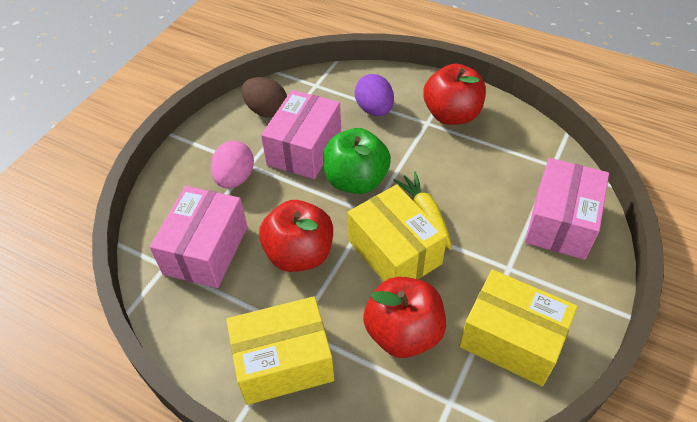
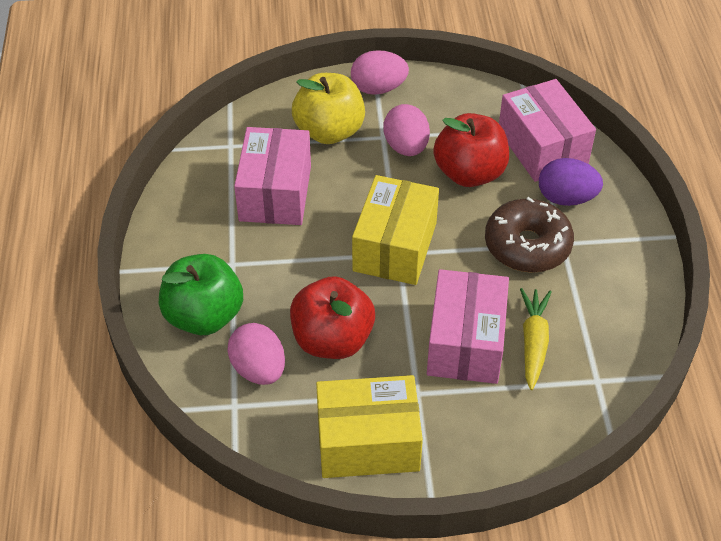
brown donut: 0 -> 1
brown egg: 1 -> 0
pink egg: 1 -> 3
red apple: 3 -> 2
yellow apple: 0 -> 1
yellow box: 3 -> 2

